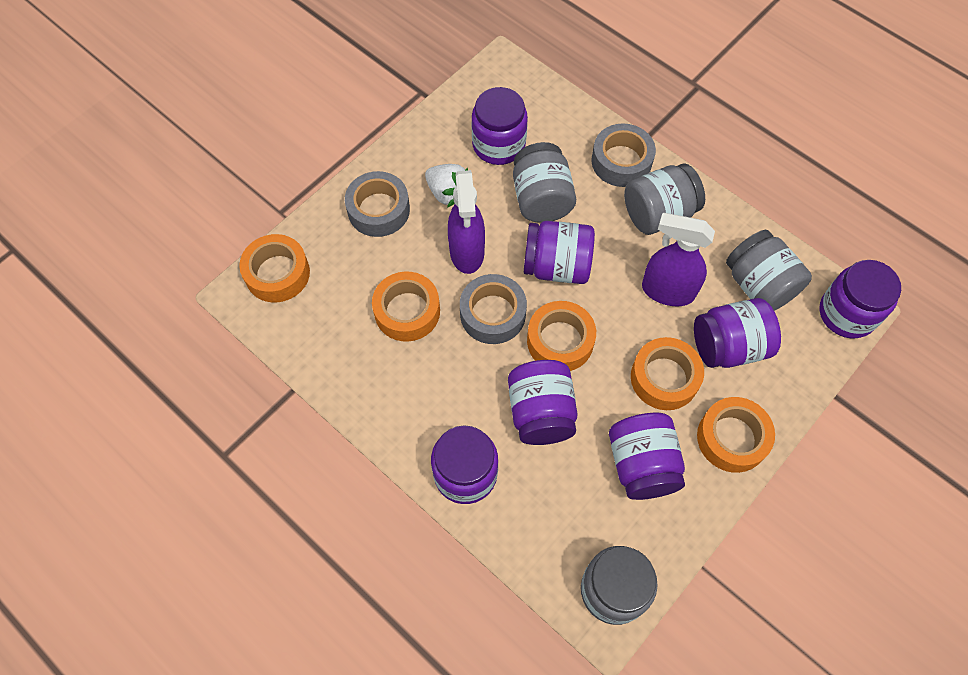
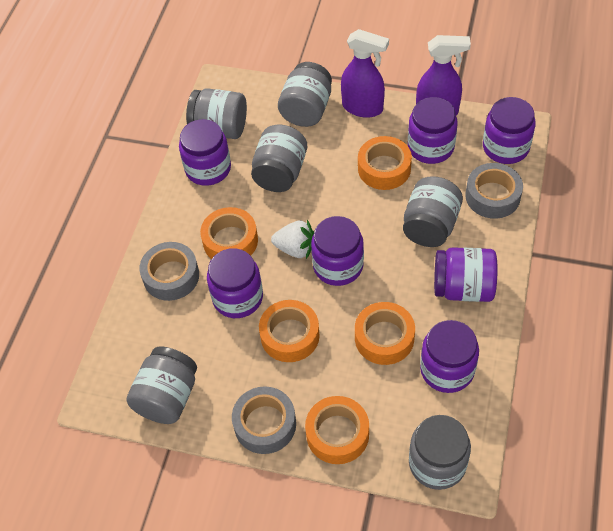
grey jar: 4 -> 6

